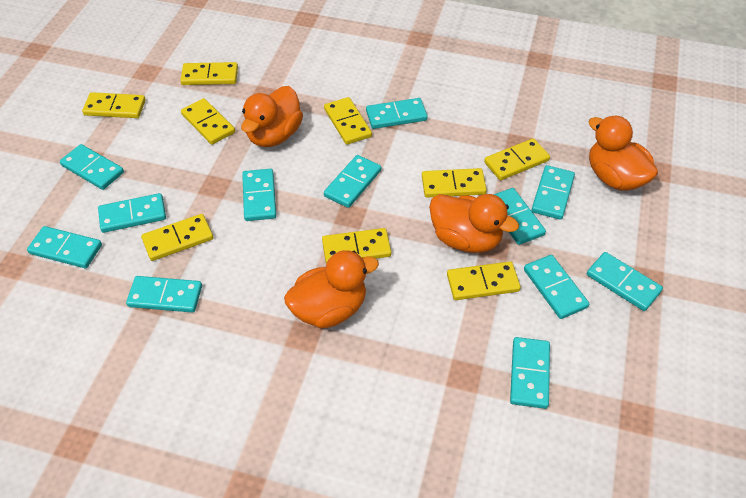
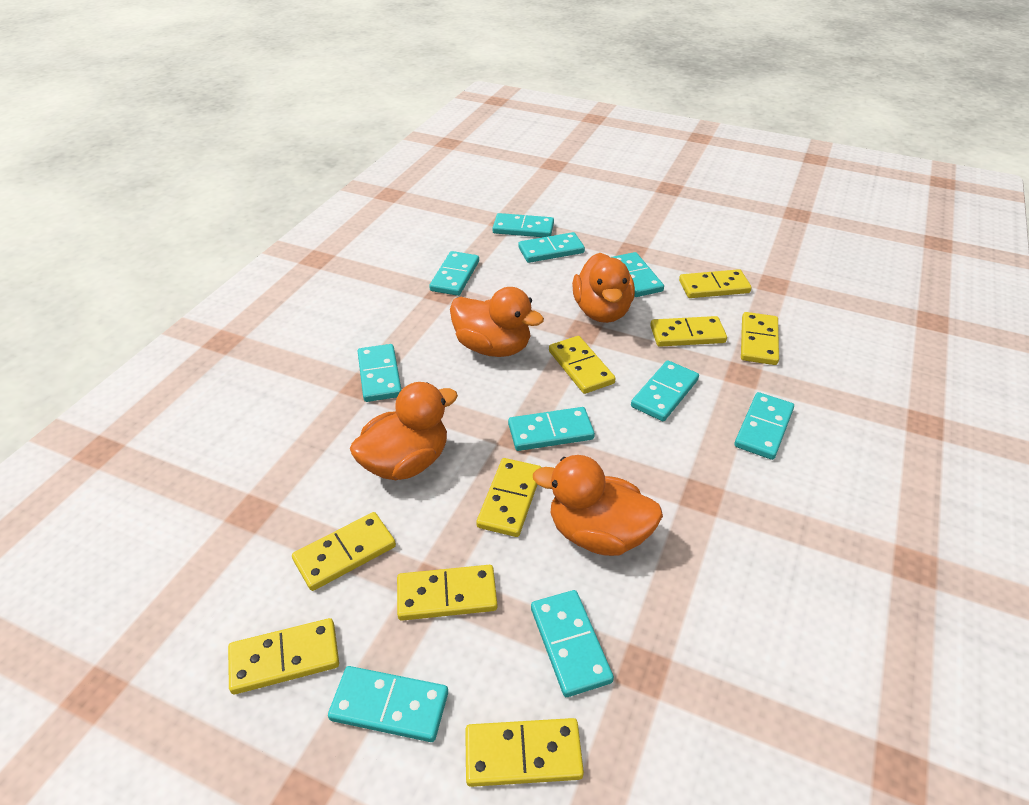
turquoise domino: 12 -> 10

